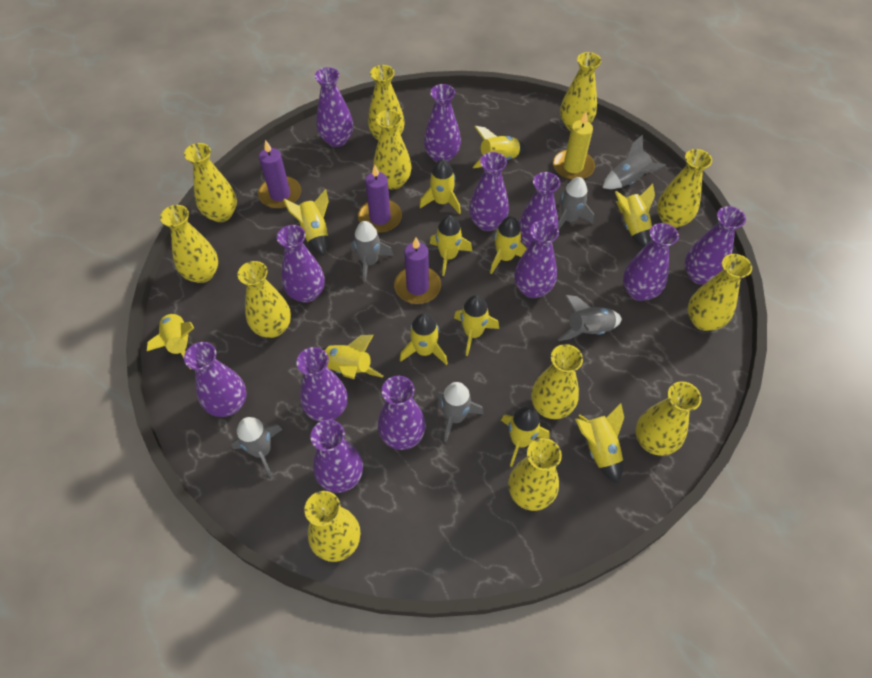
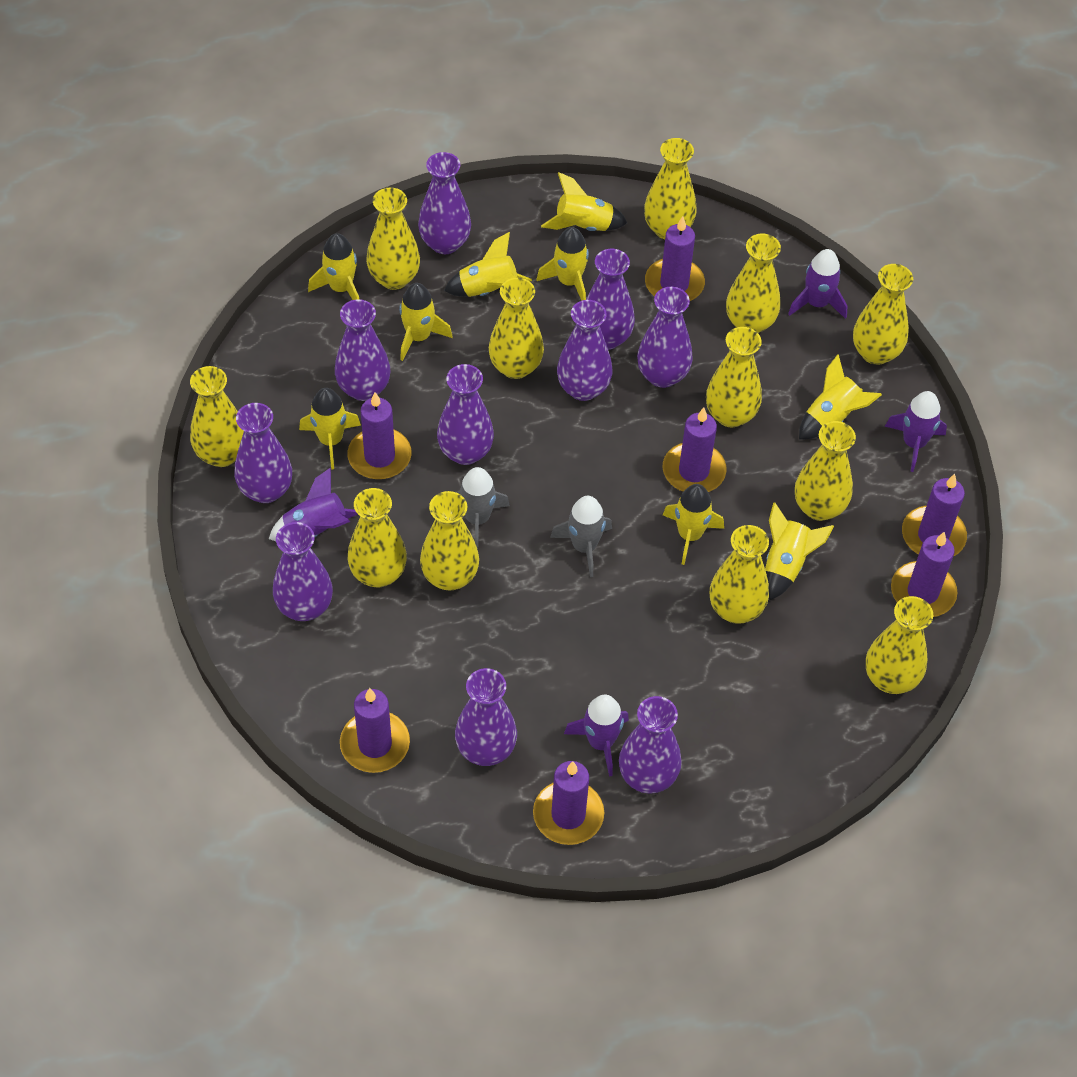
grey rocket: 6 -> 2
purple candle: 3 -> 7
purple rocket: 0 -> 4
purple vase: 12 -> 10
yellow candle: 1 -> 0
yellow rocket: 12 -> 9

